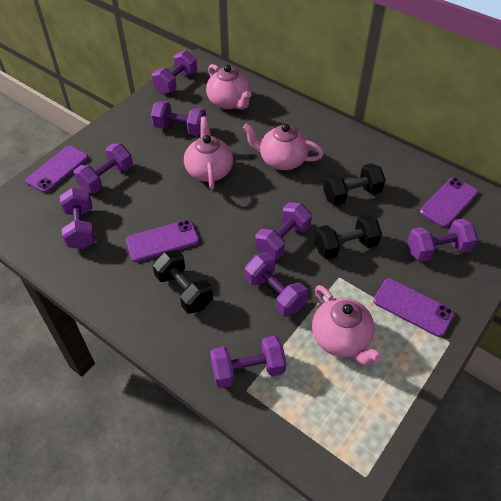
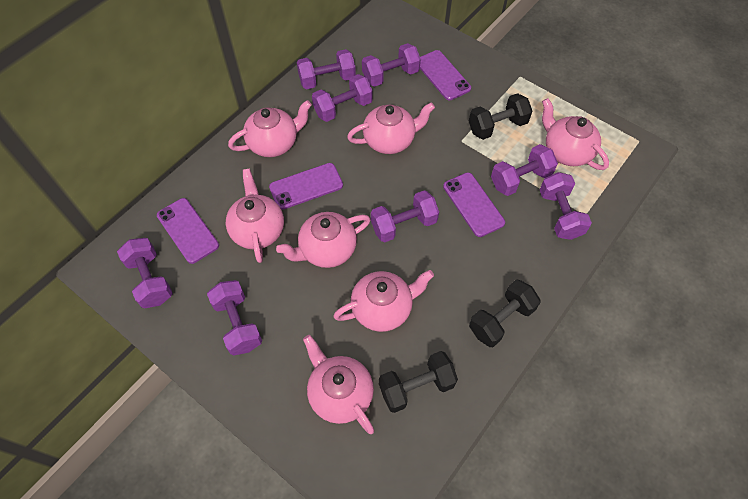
pink teapot: 4 -> 7

